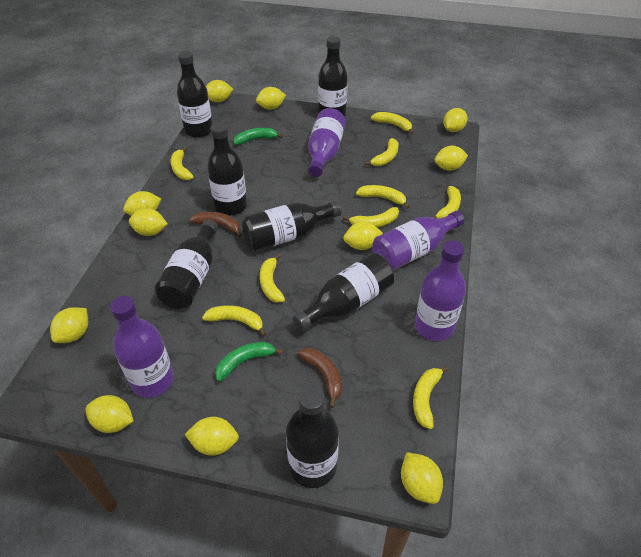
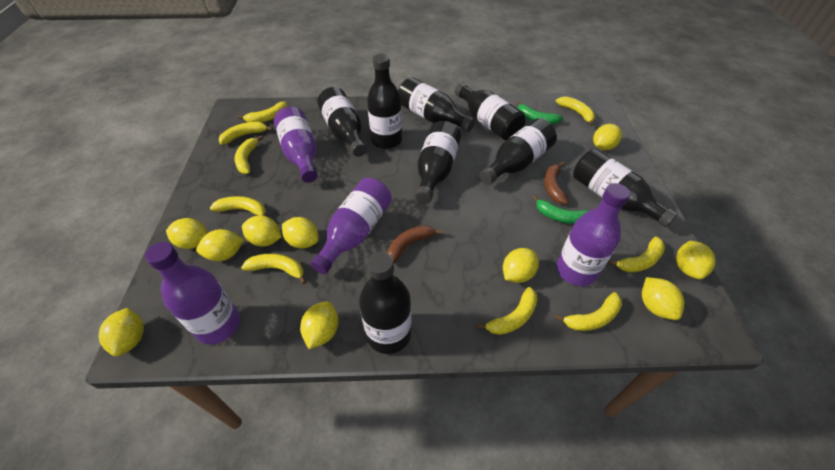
black bottle: 7 -> 8
yellow lemon: 11 -> 10

